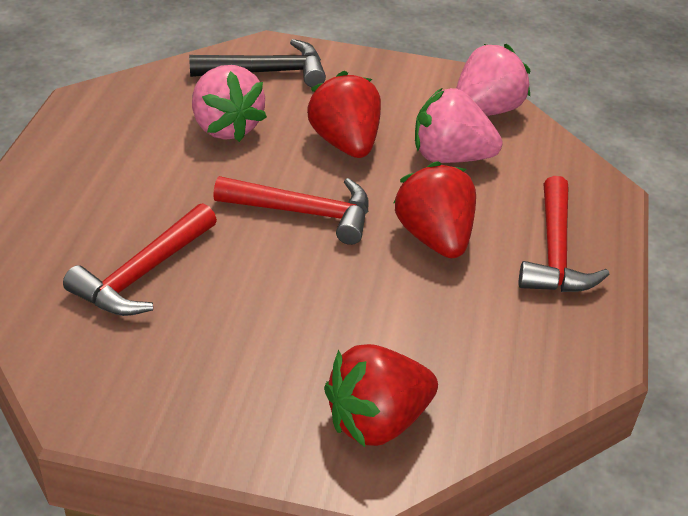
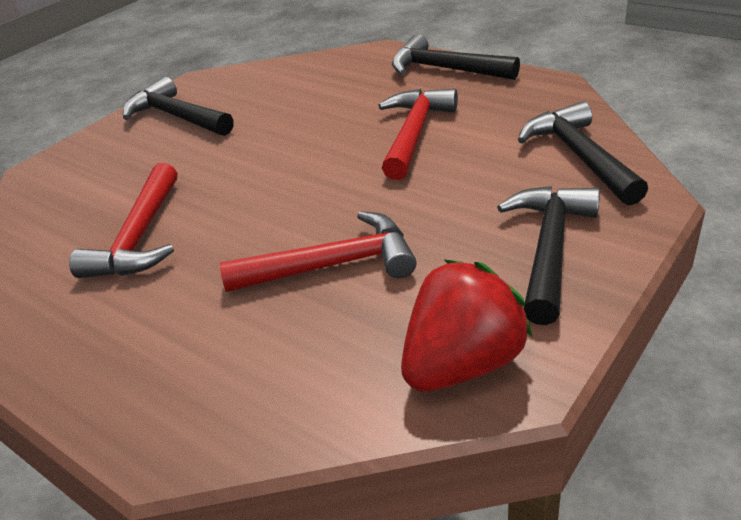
black hammer: 1 -> 4
pink strawberry: 3 -> 0
red strawberry: 3 -> 1

